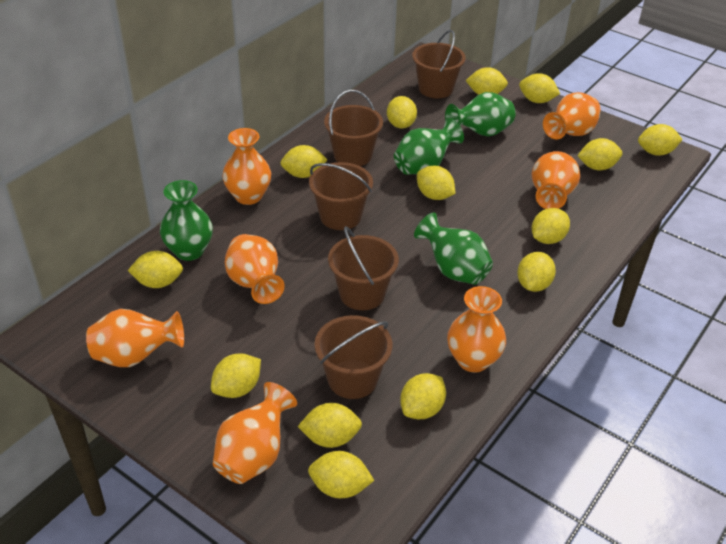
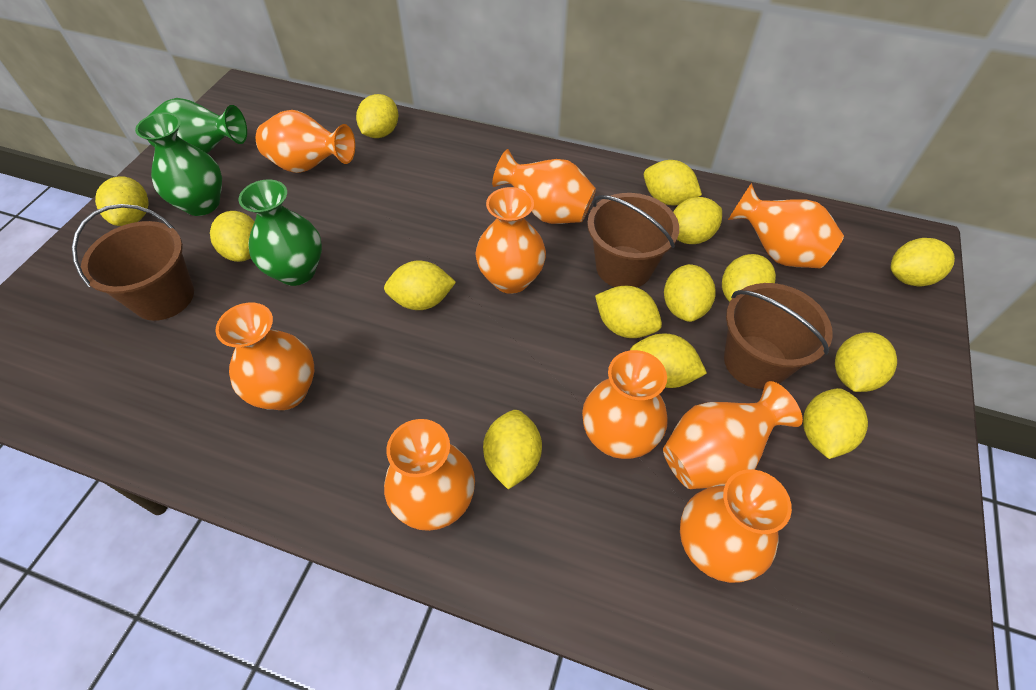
brown bucket: 5 -> 3
green vase: 4 -> 3
orange vase: 7 -> 9

